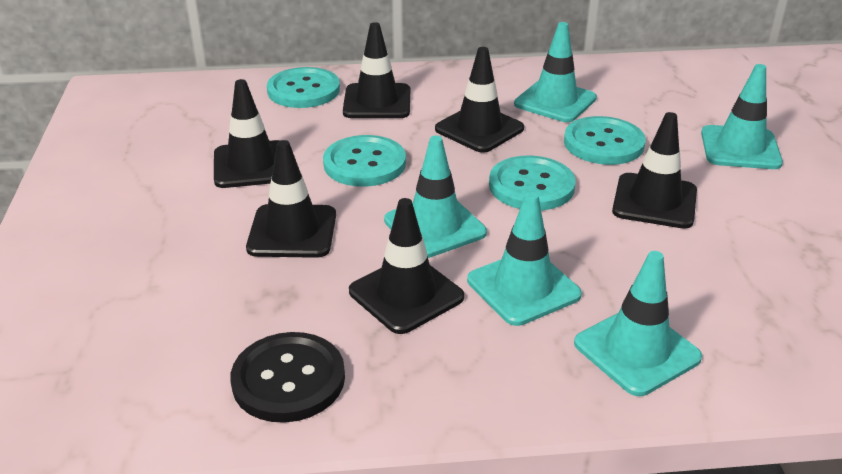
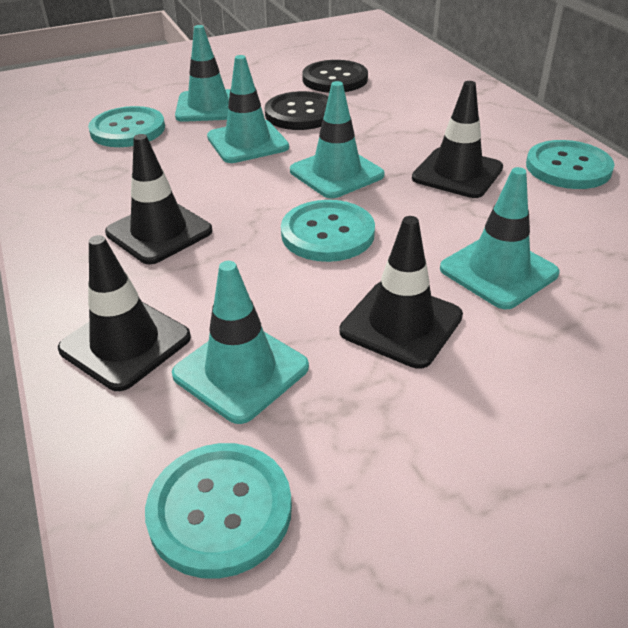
black button: 1 -> 2
black traffic cone: 6 -> 4

